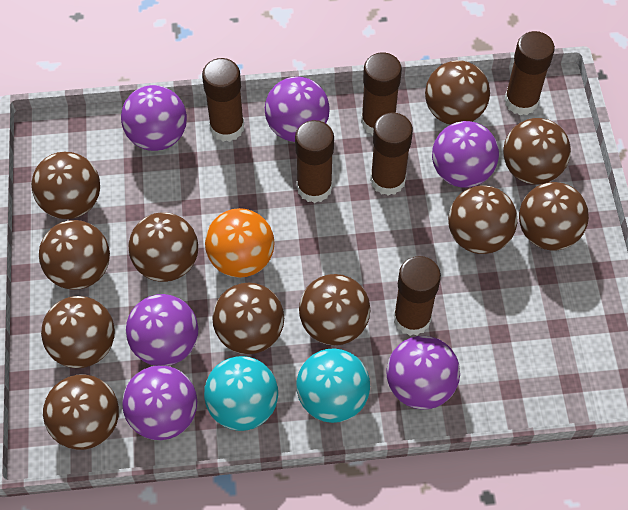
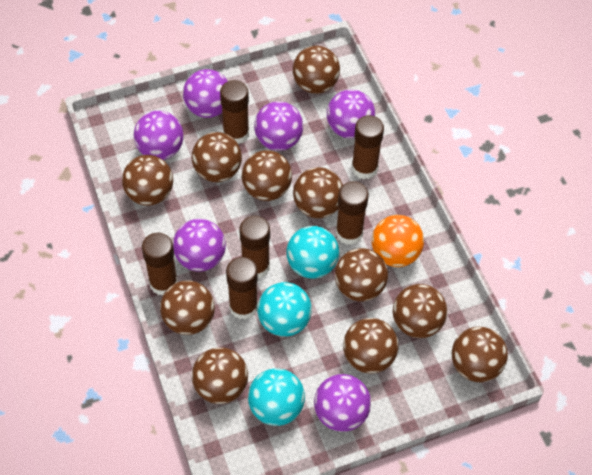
turquoise ball: 2 -> 3

